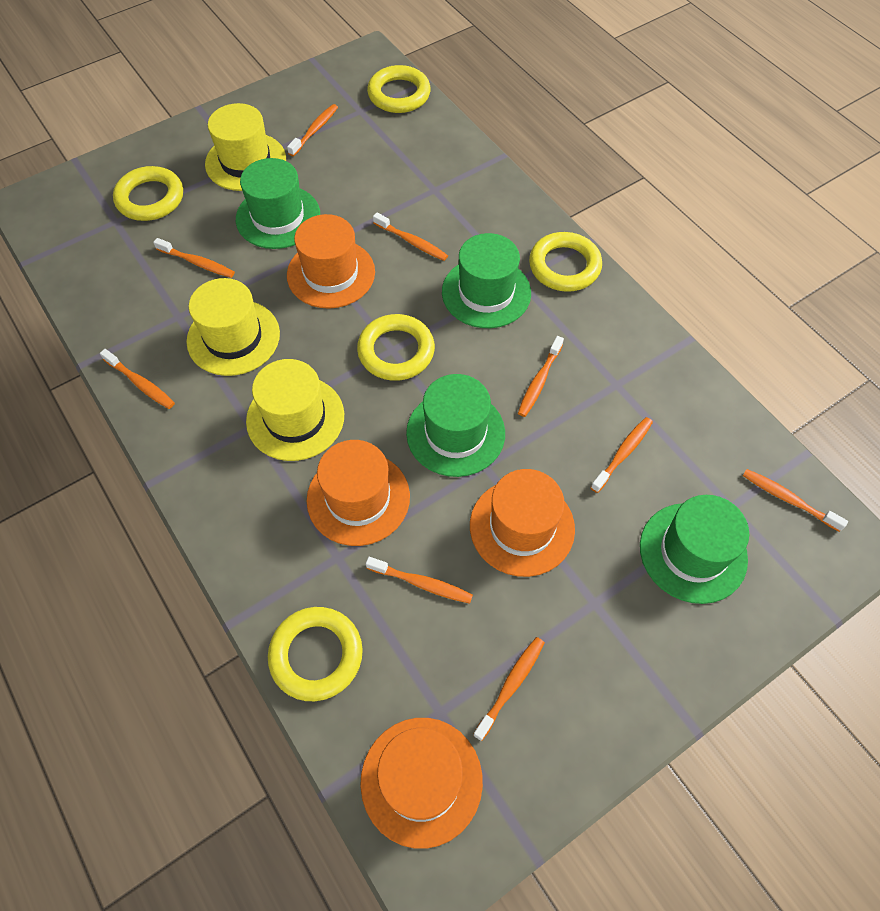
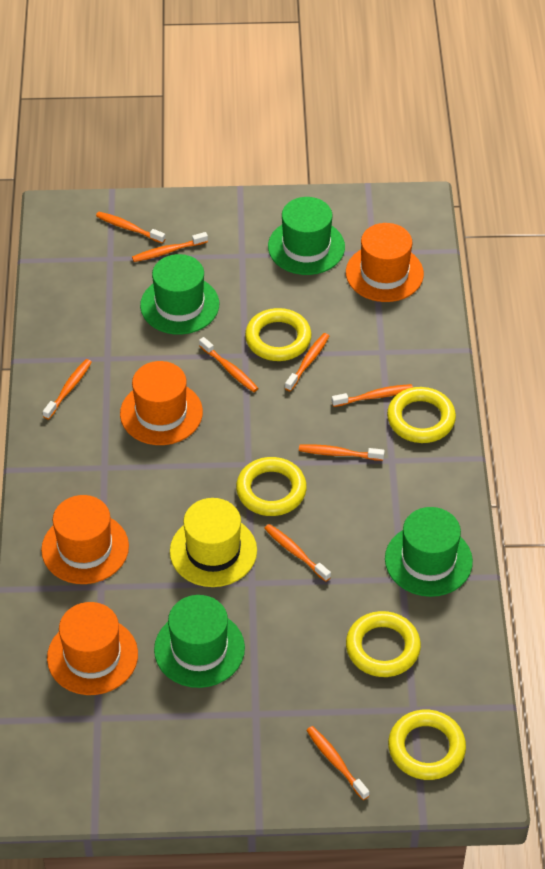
yellow hat: 3 -> 1

